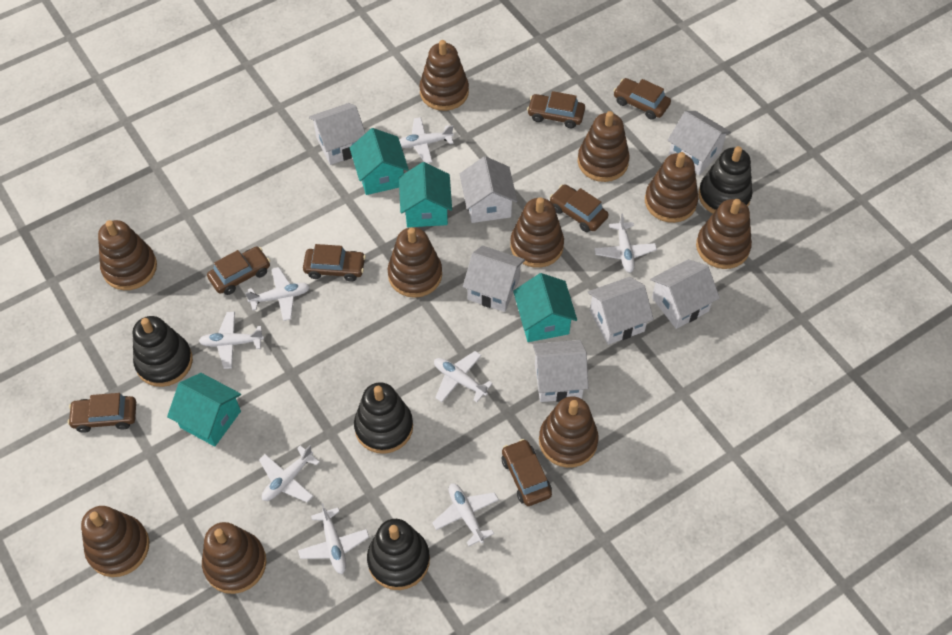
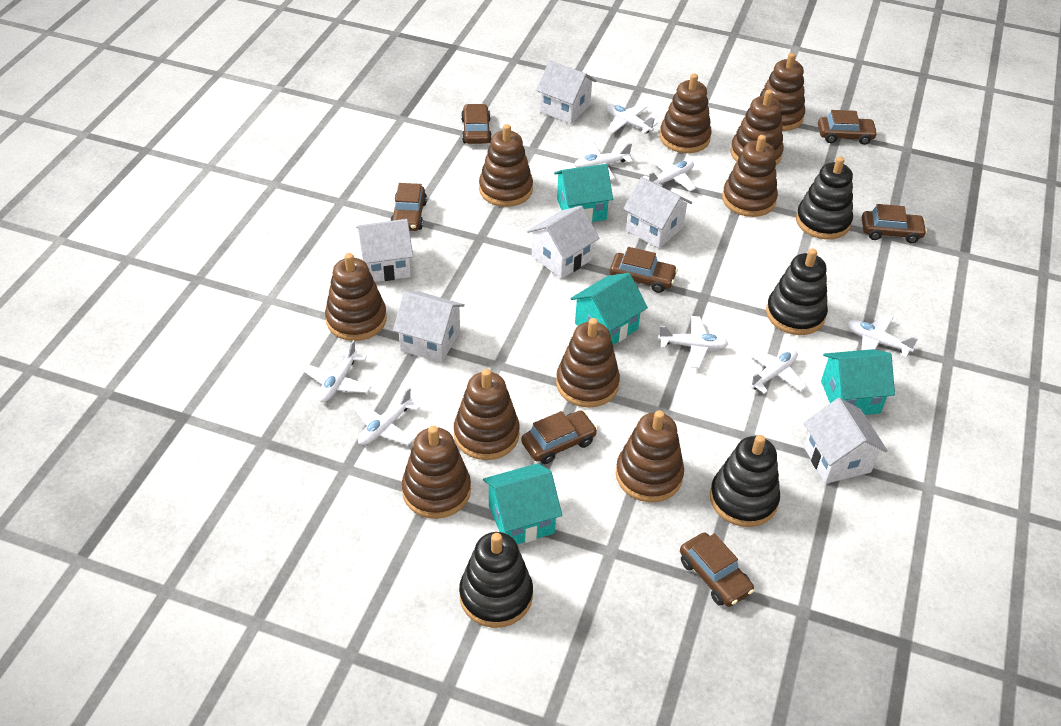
white house: 7 -> 6

